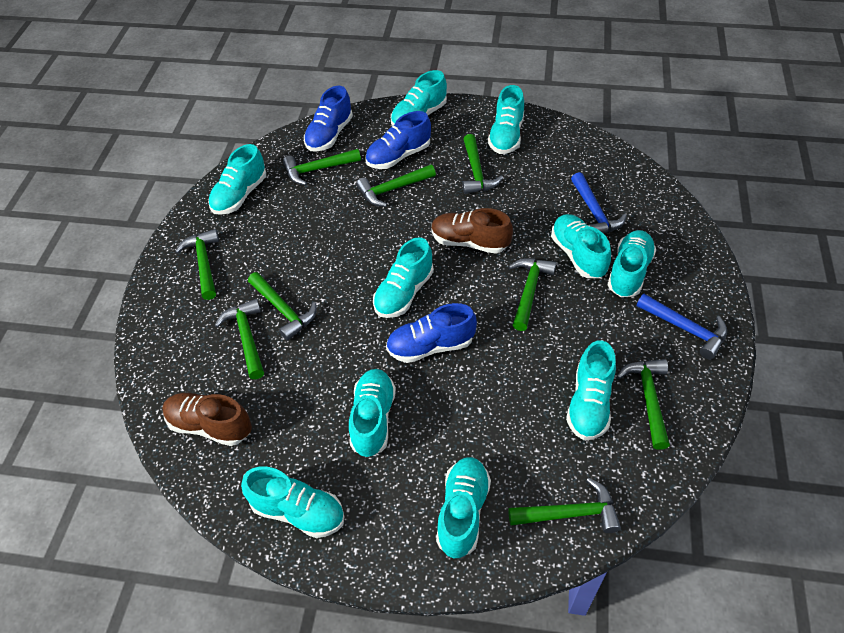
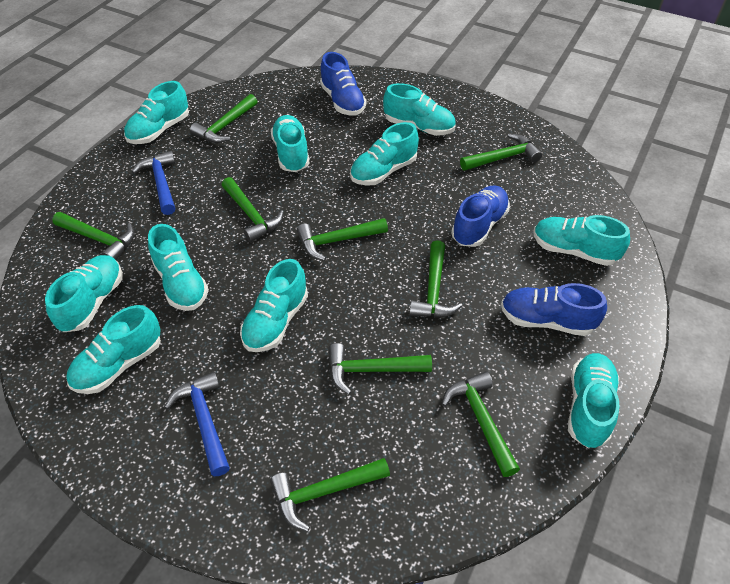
brown shoe: 2 -> 0

